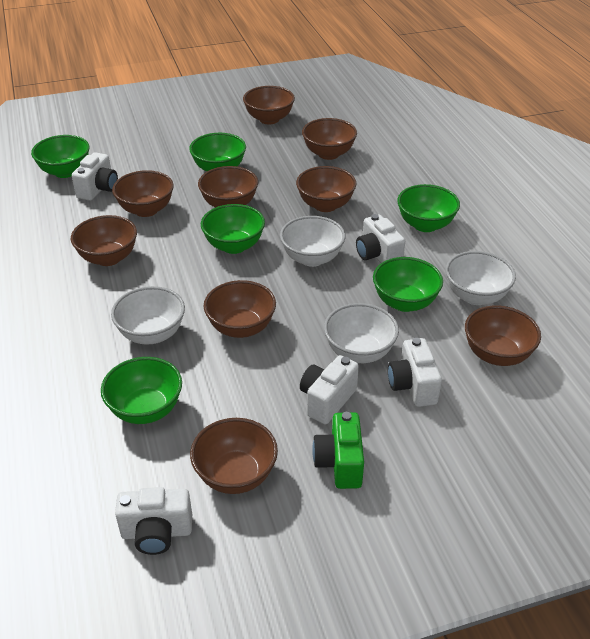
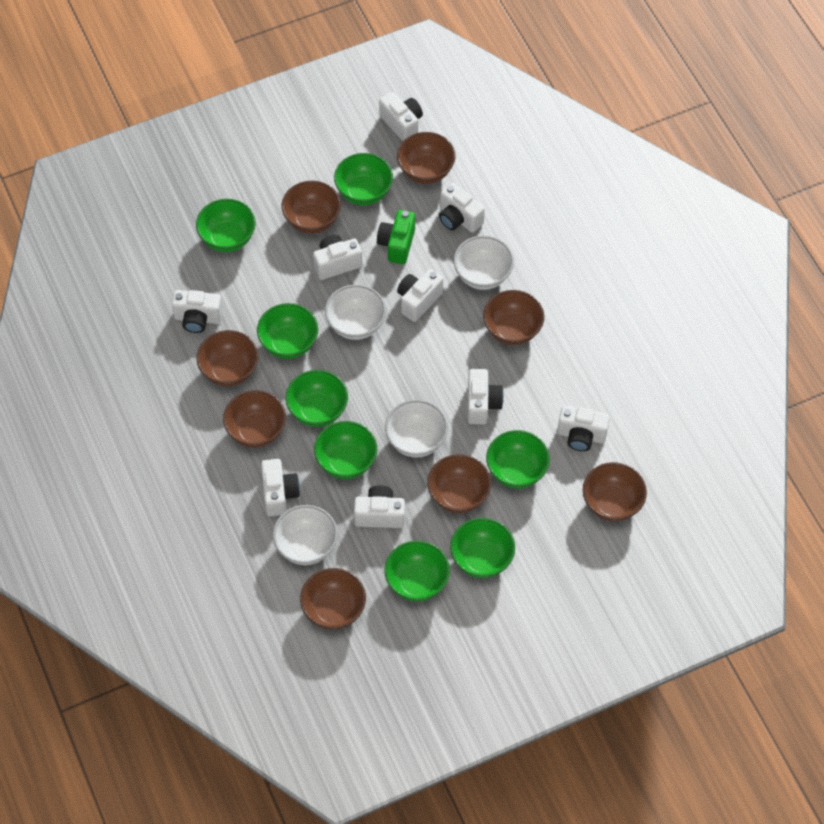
brown bowl: 9 -> 8
green bowl: 6 -> 8
white camera: 5 -> 9

